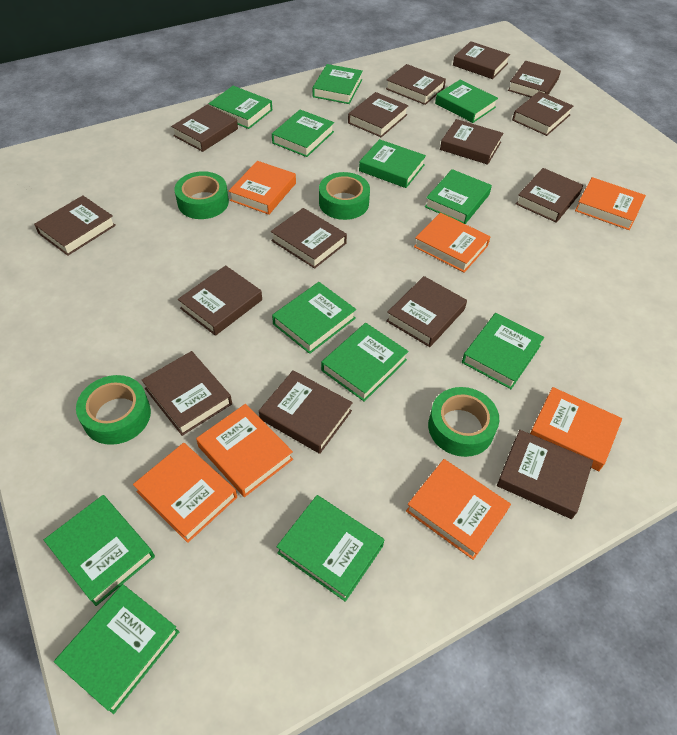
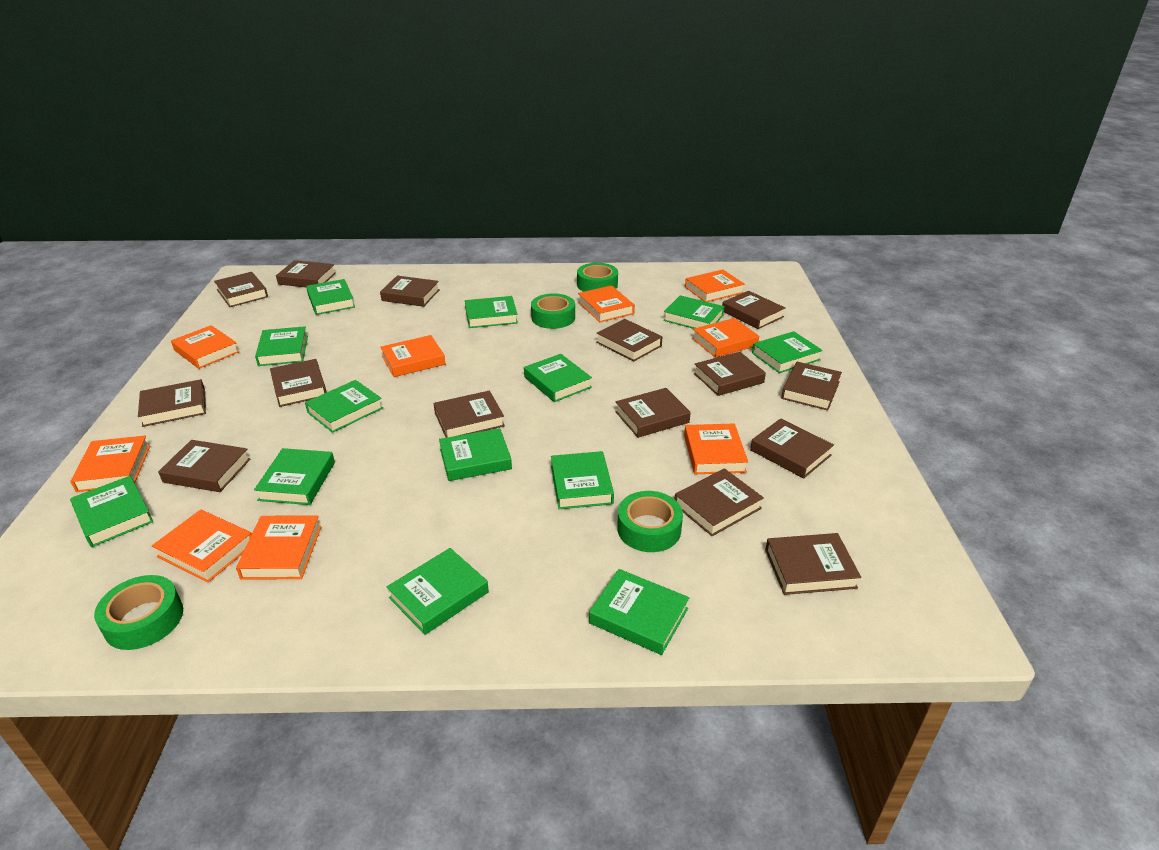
green book: 12 -> 13
orange book: 7 -> 9

